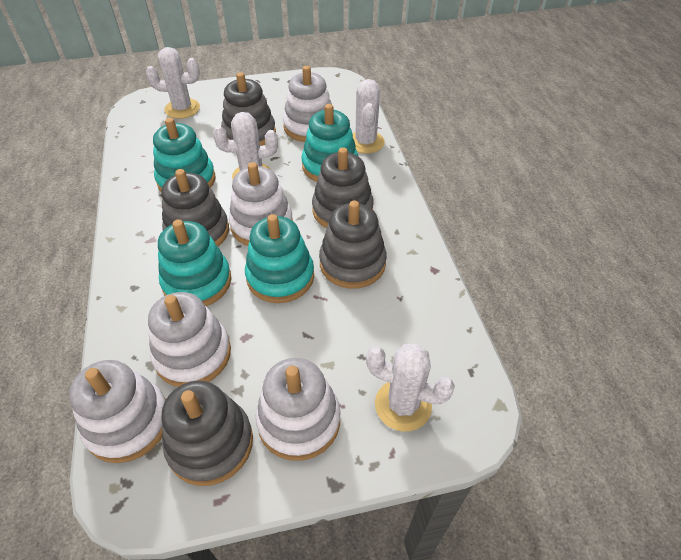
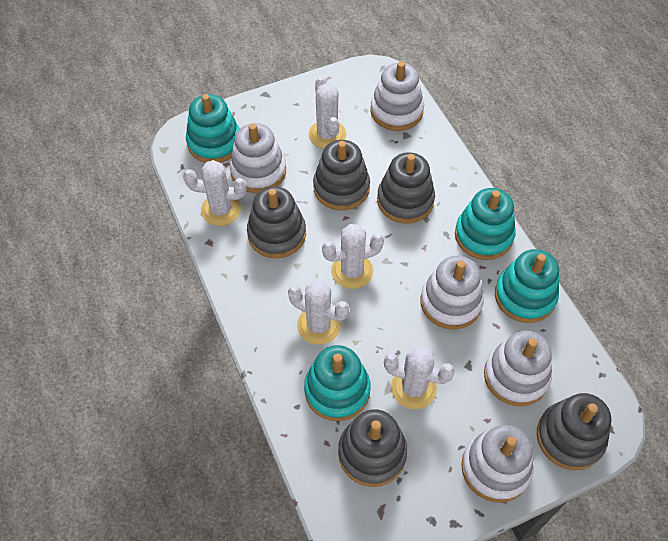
white cactus: 4 -> 5

